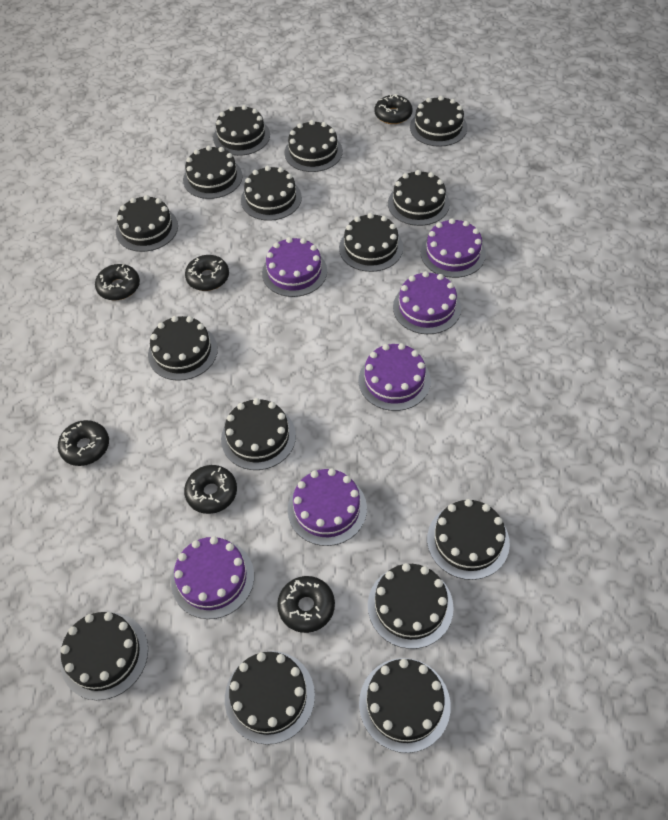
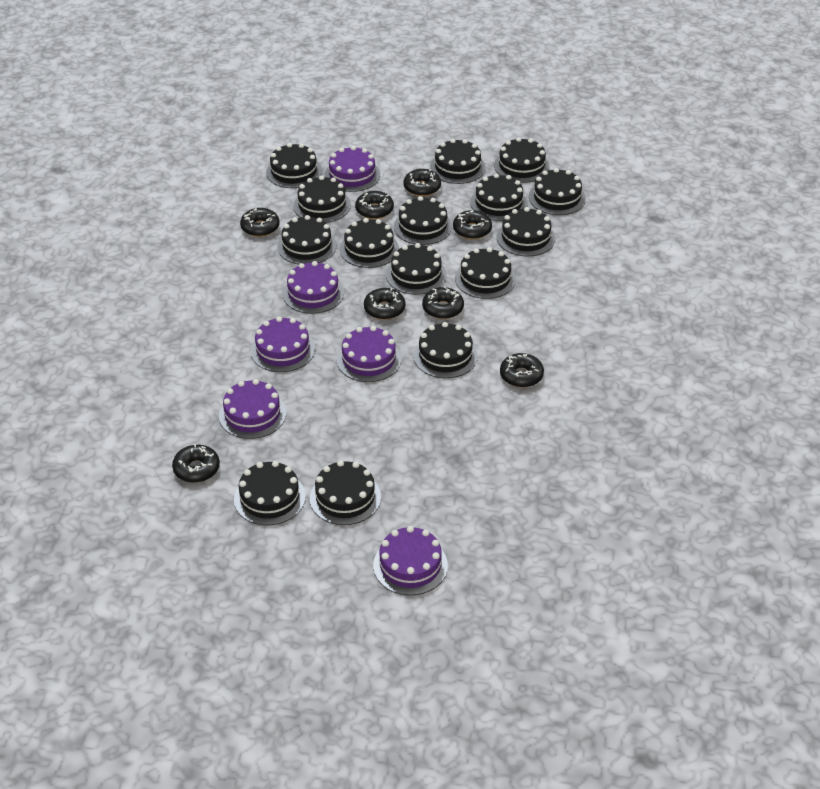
black donut: 6 -> 8

